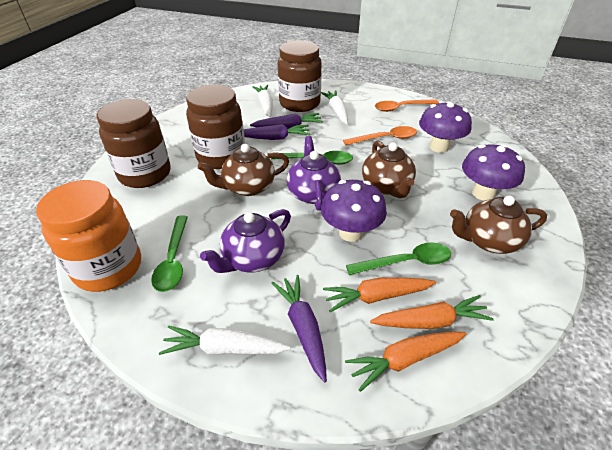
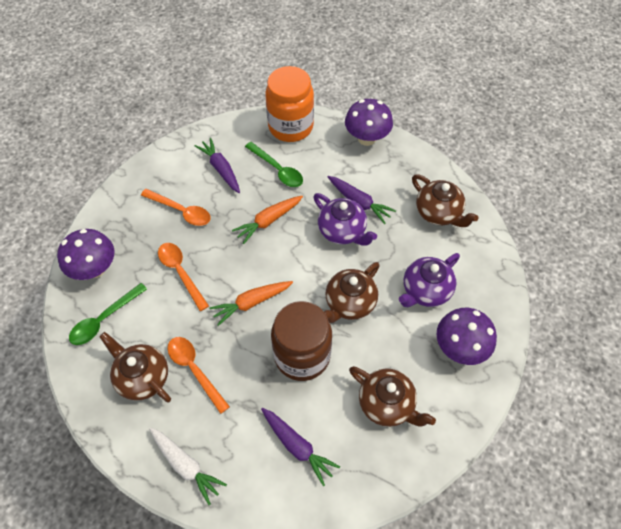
brown jar: 3 -> 1
brown teapot: 3 -> 4
green spoon: 3 -> 2
orange carrot: 3 -> 2
orange spoon: 2 -> 3
white carrot: 3 -> 1

